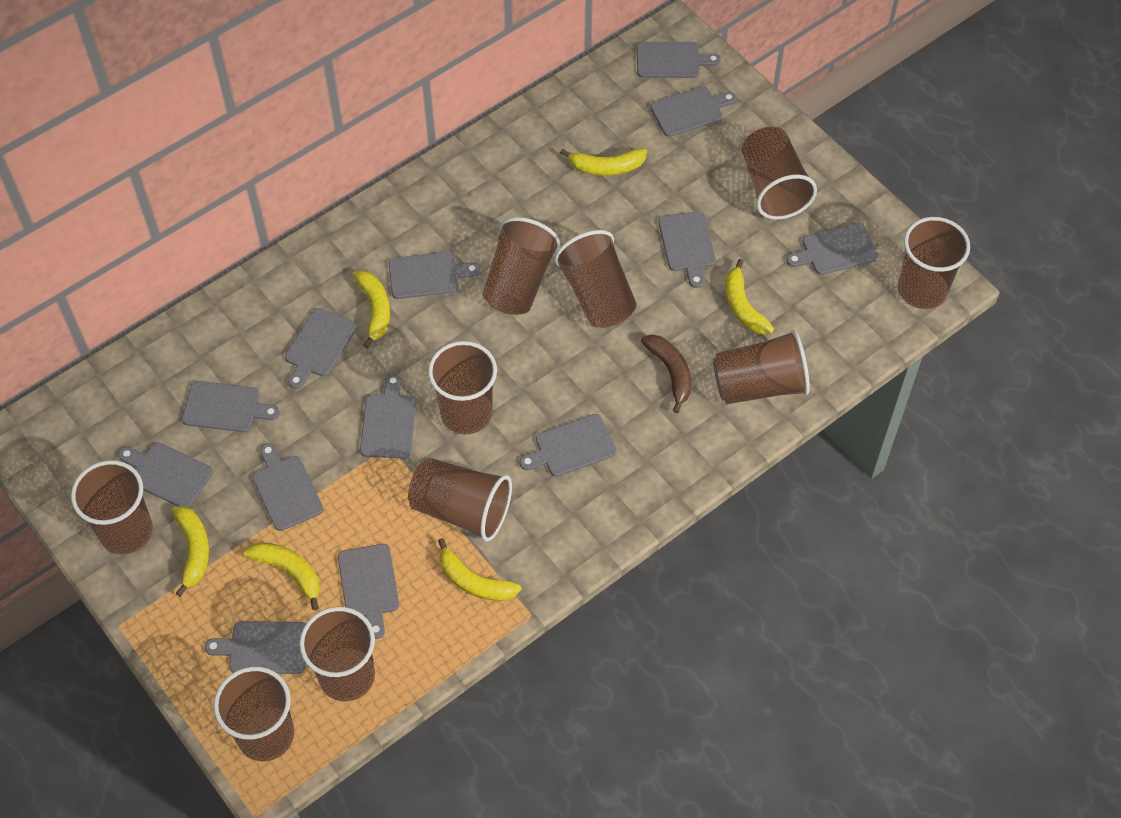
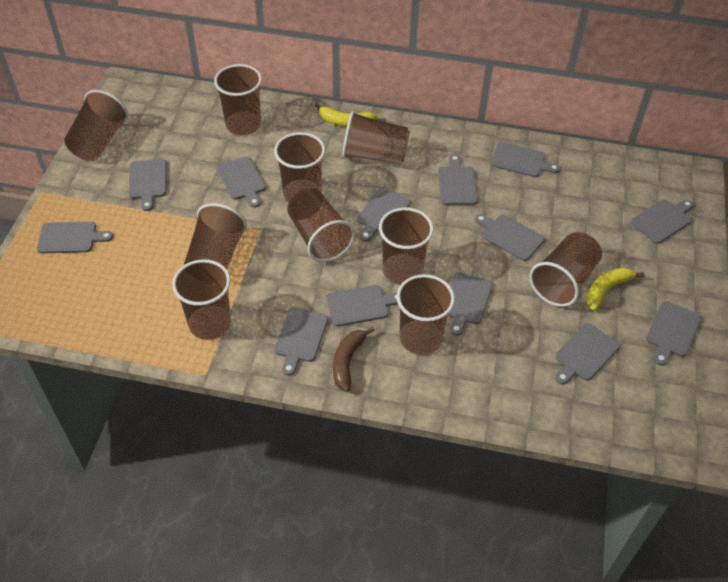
yellow banana: 6 -> 2

